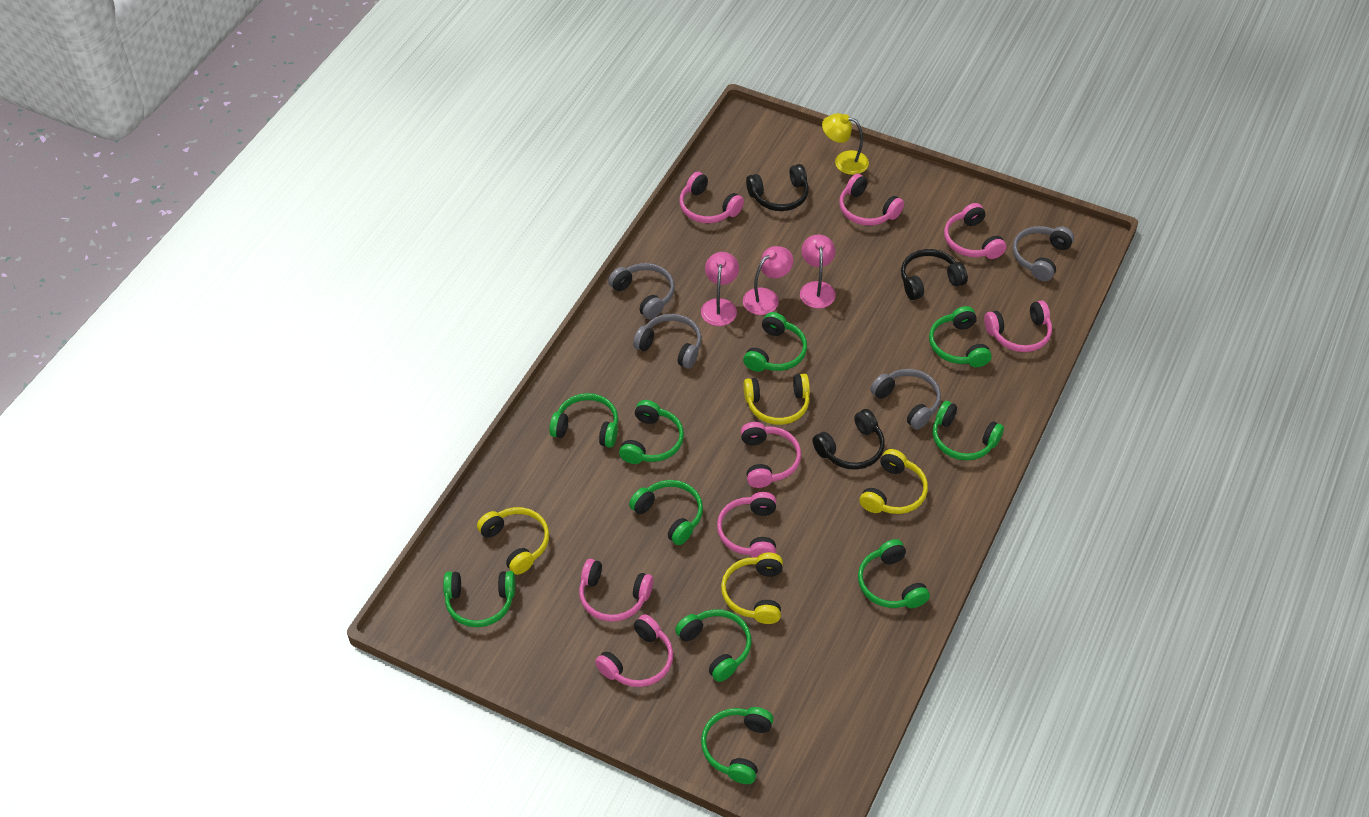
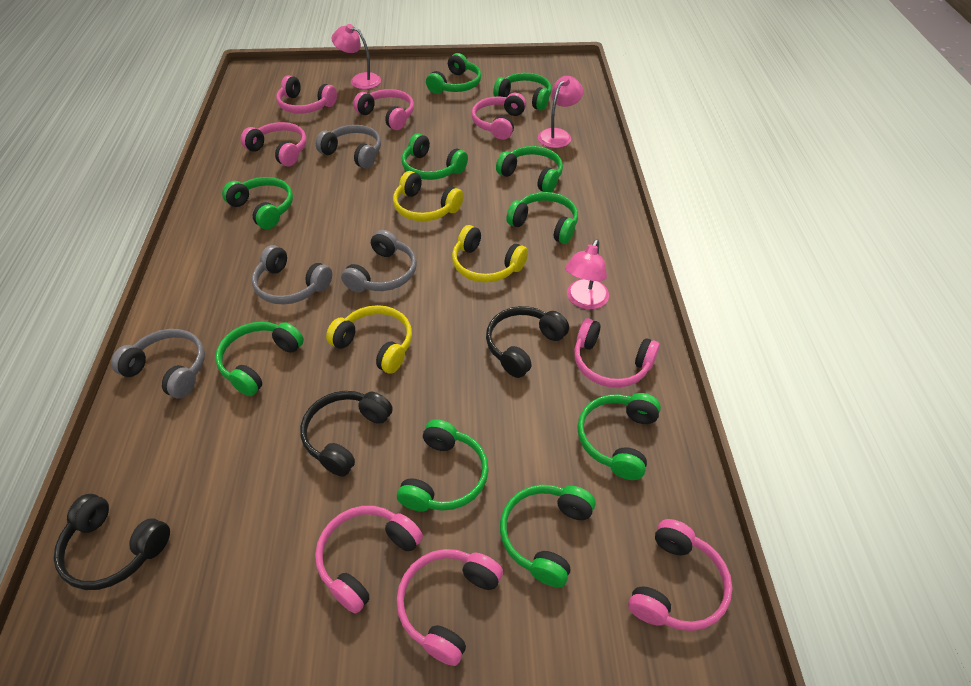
yellow headphones: 4 -> 3
yellow lamp: 1 -> 0

